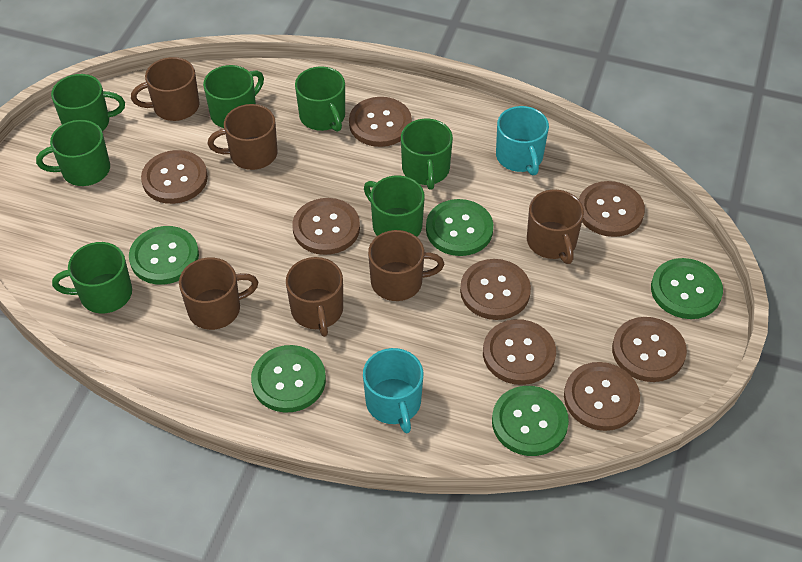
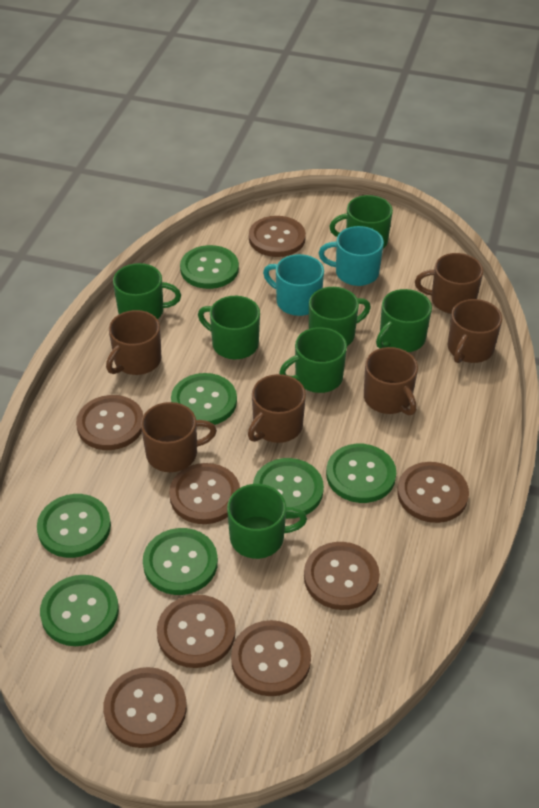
green button: 5 -> 7

